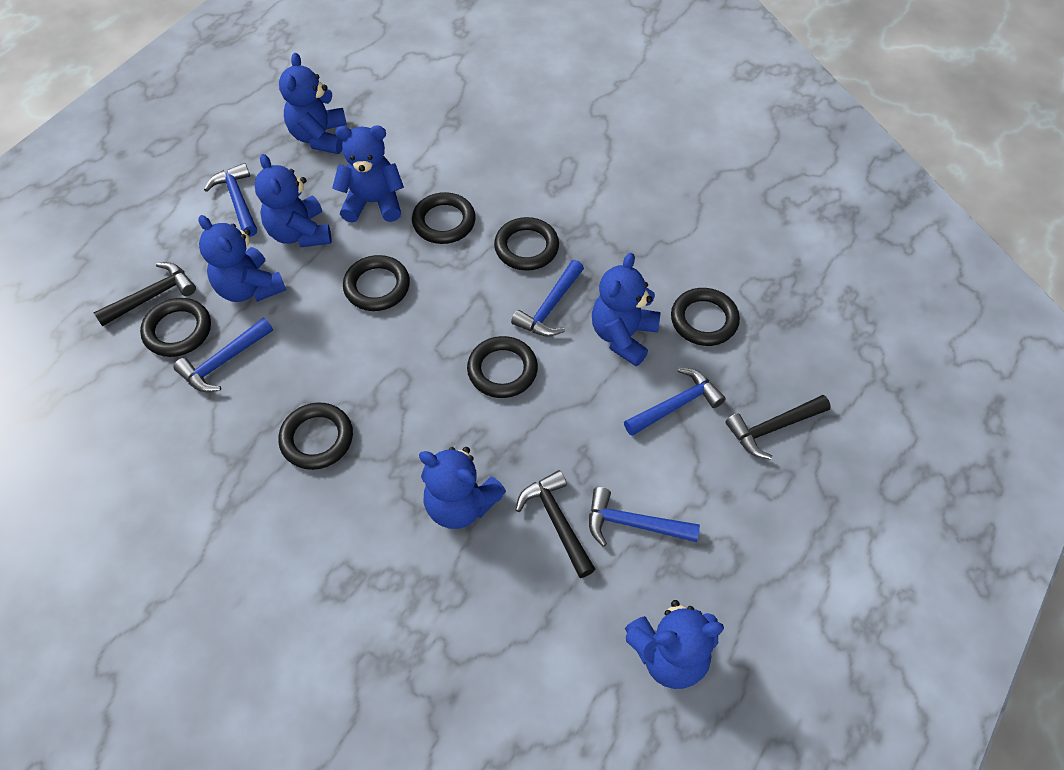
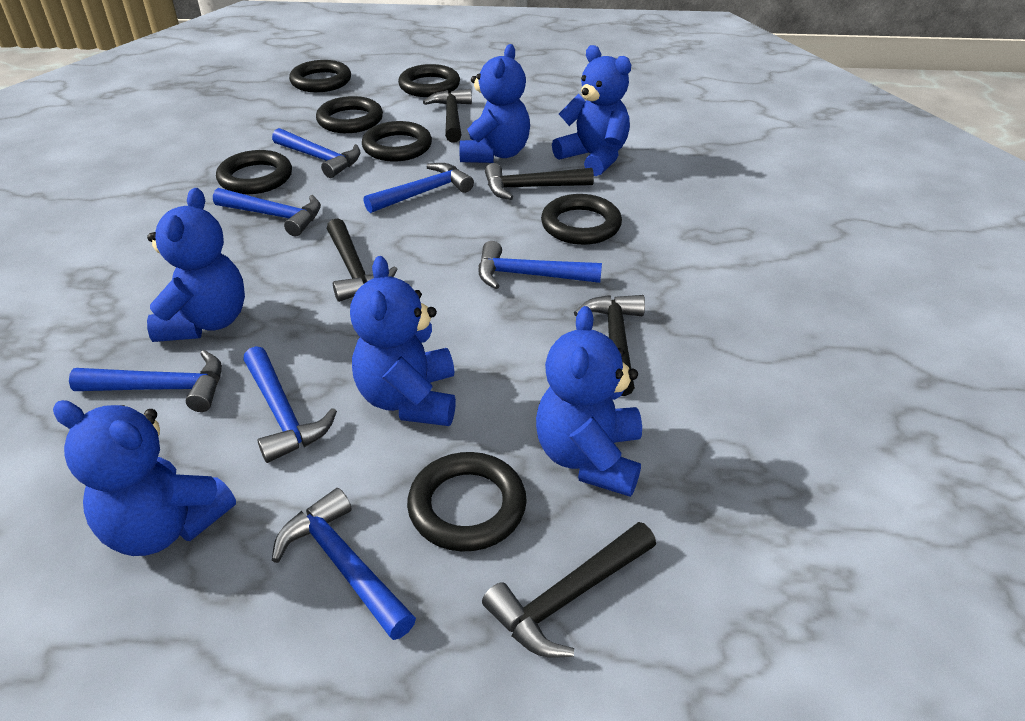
black hammer: 3 -> 5
blue hammer: 5 -> 7
blue teddy bear: 7 -> 6

